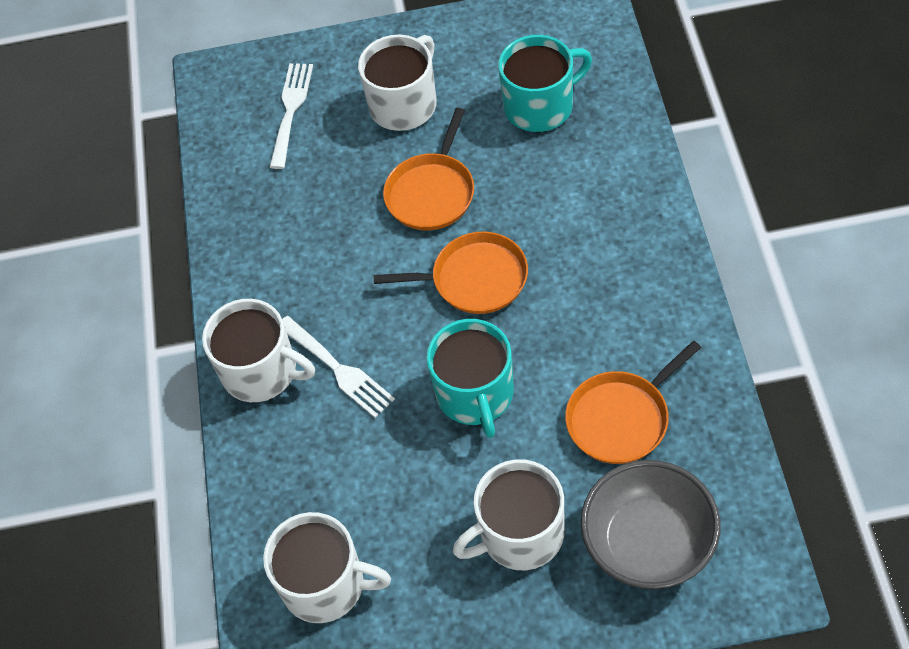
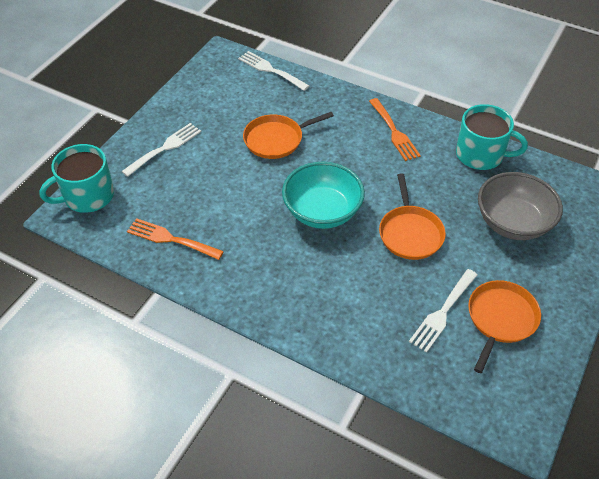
orange fork: 0 -> 2
turquoise bowl: 0 -> 1
white fork: 2 -> 3
white mug: 4 -> 0

